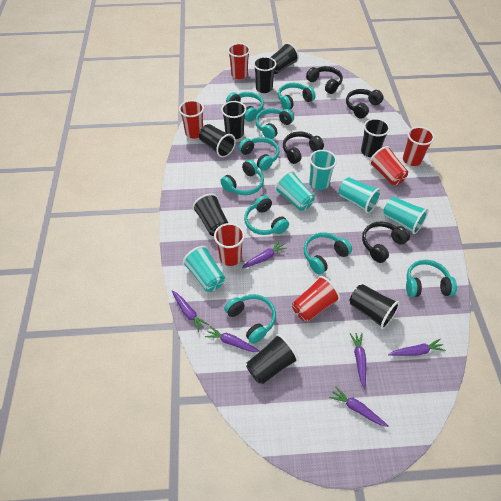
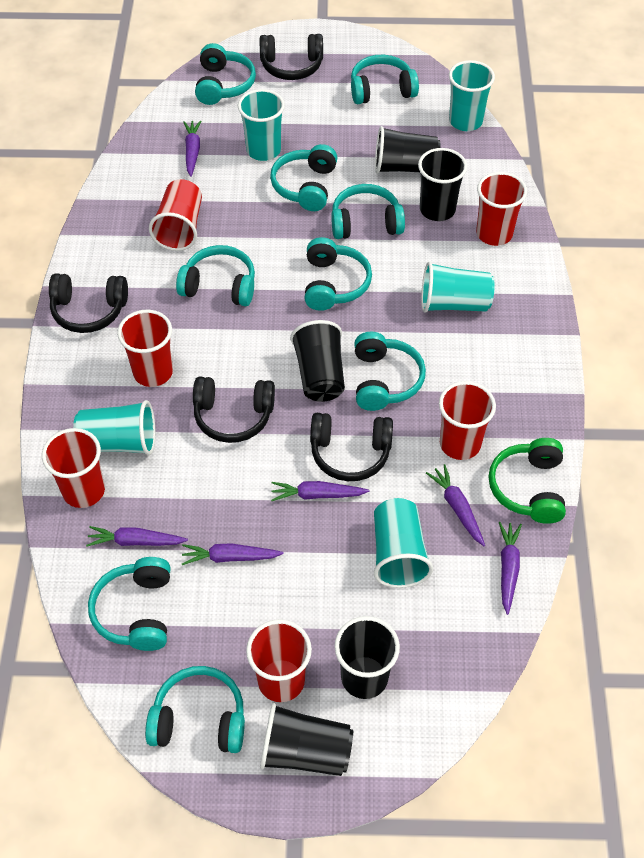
black cup: 8 -> 5
green headphones: 0 -> 1

